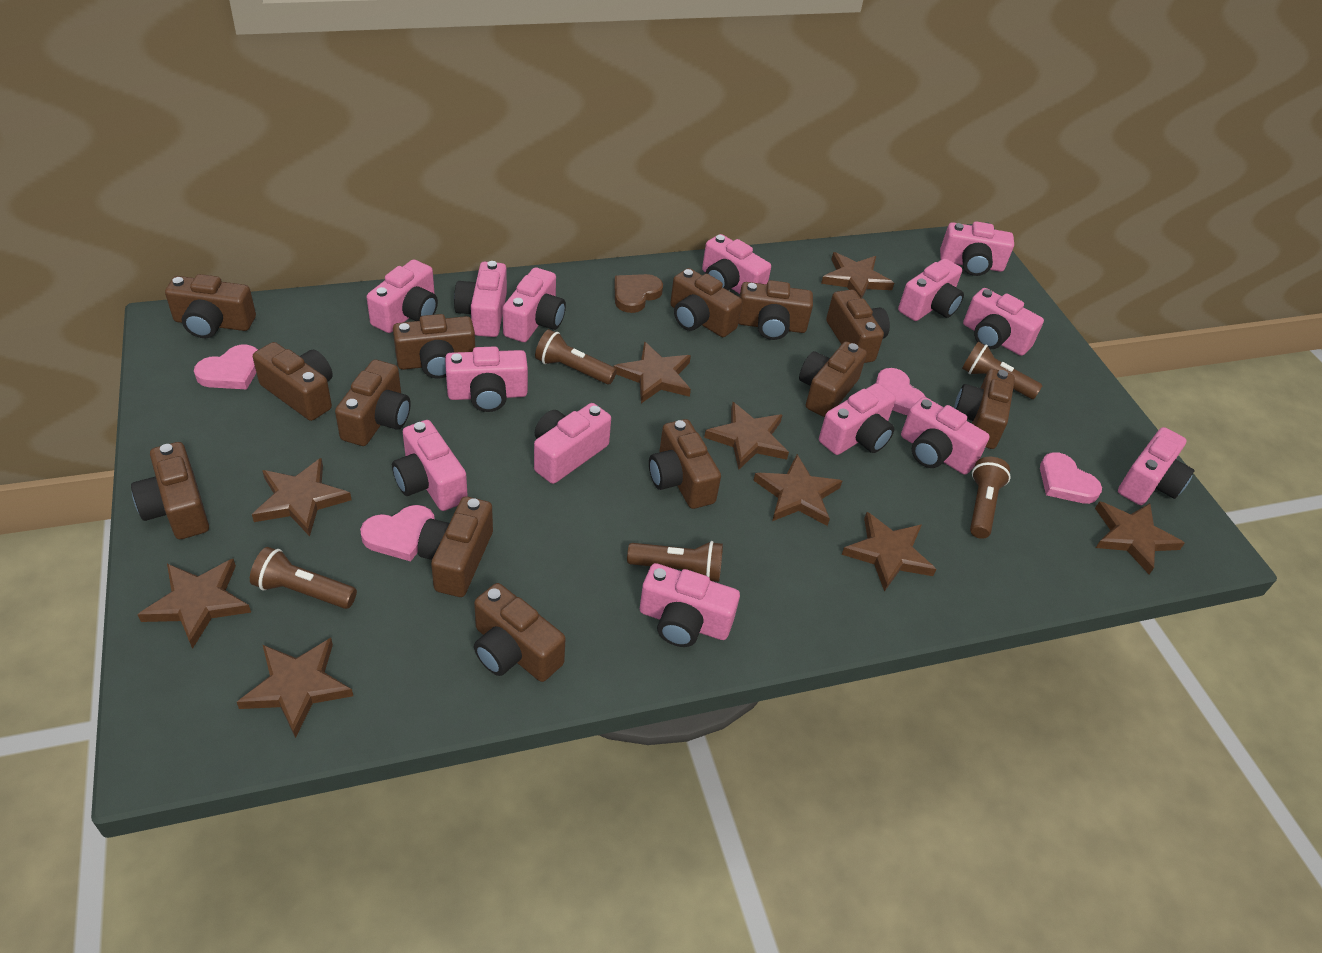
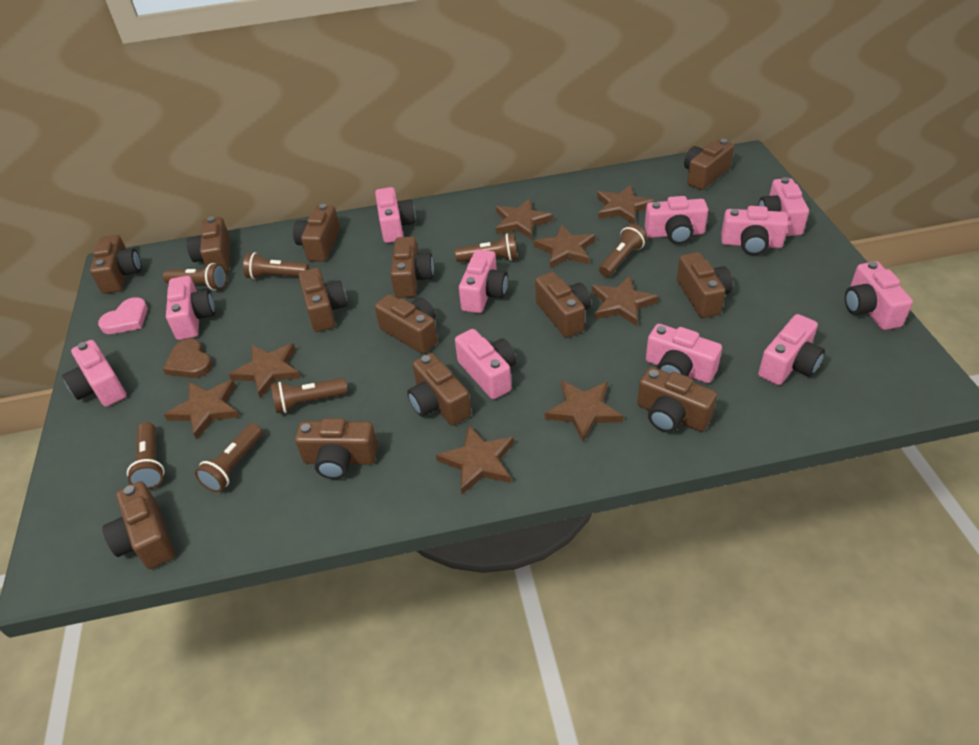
brown flashlight: 5 -> 7
brown star: 9 -> 8
pink camera: 14 -> 11
pink heart: 4 -> 1

